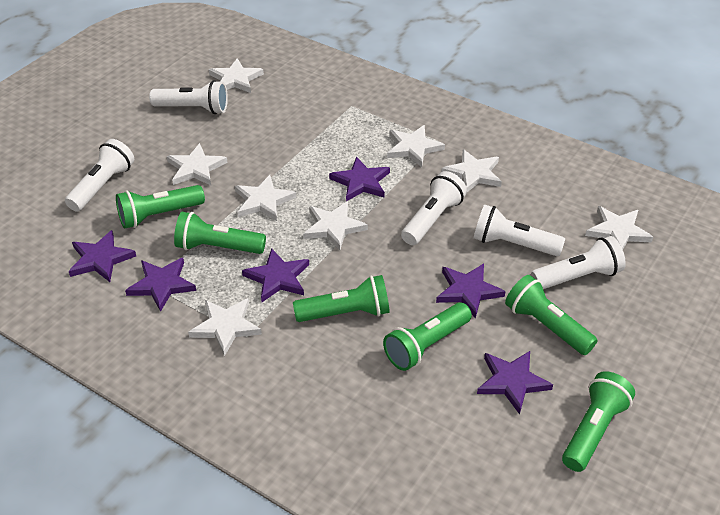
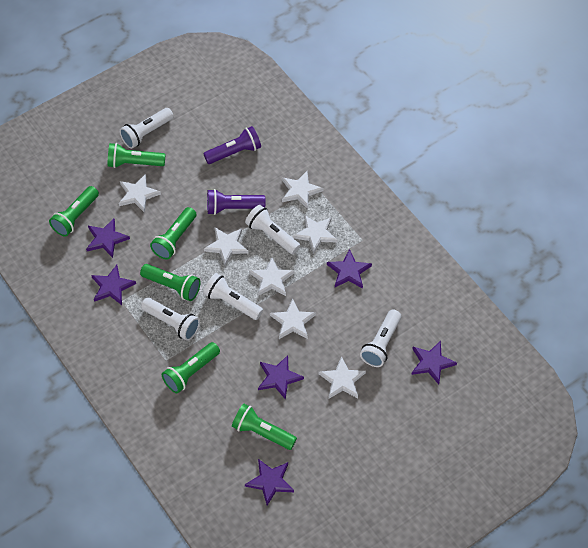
purple flashlight: 0 -> 2
white star: 8 -> 7

